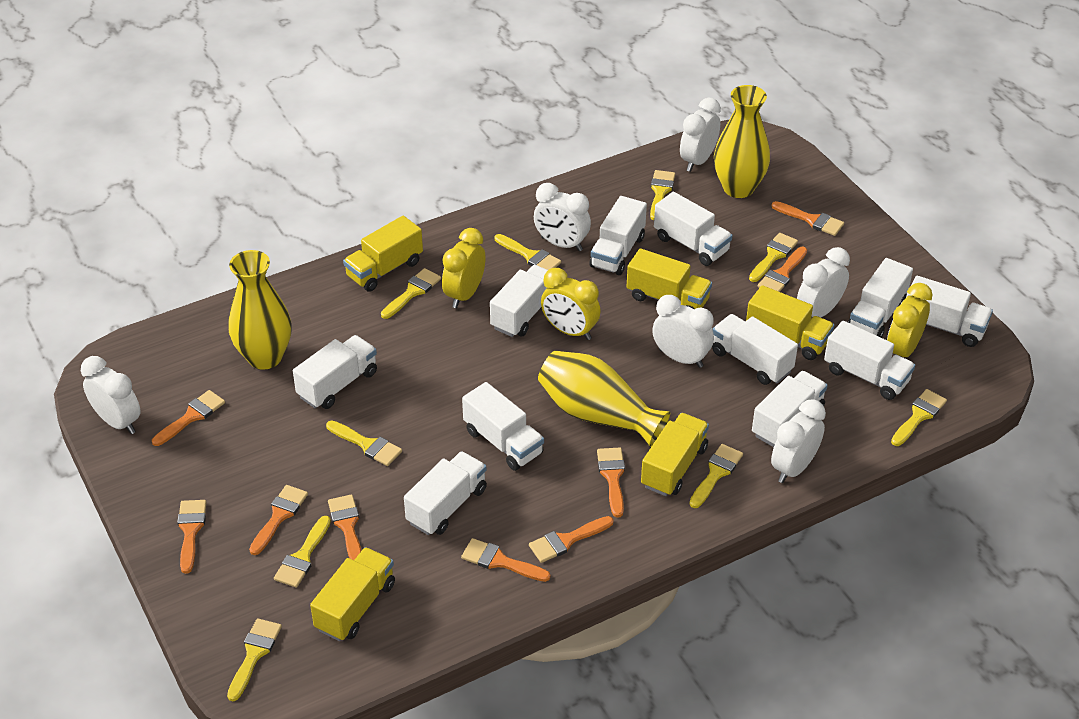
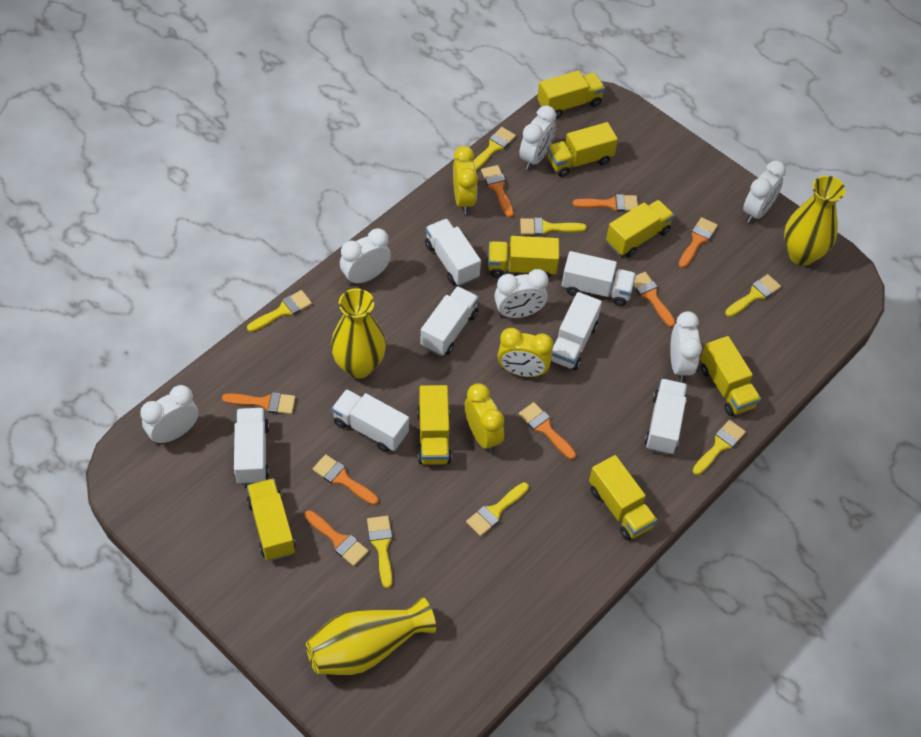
orange brush: 9 -> 8
white truck: 11 -> 7
yellow brush: 9 -> 7
yellow truck: 5 -> 8

